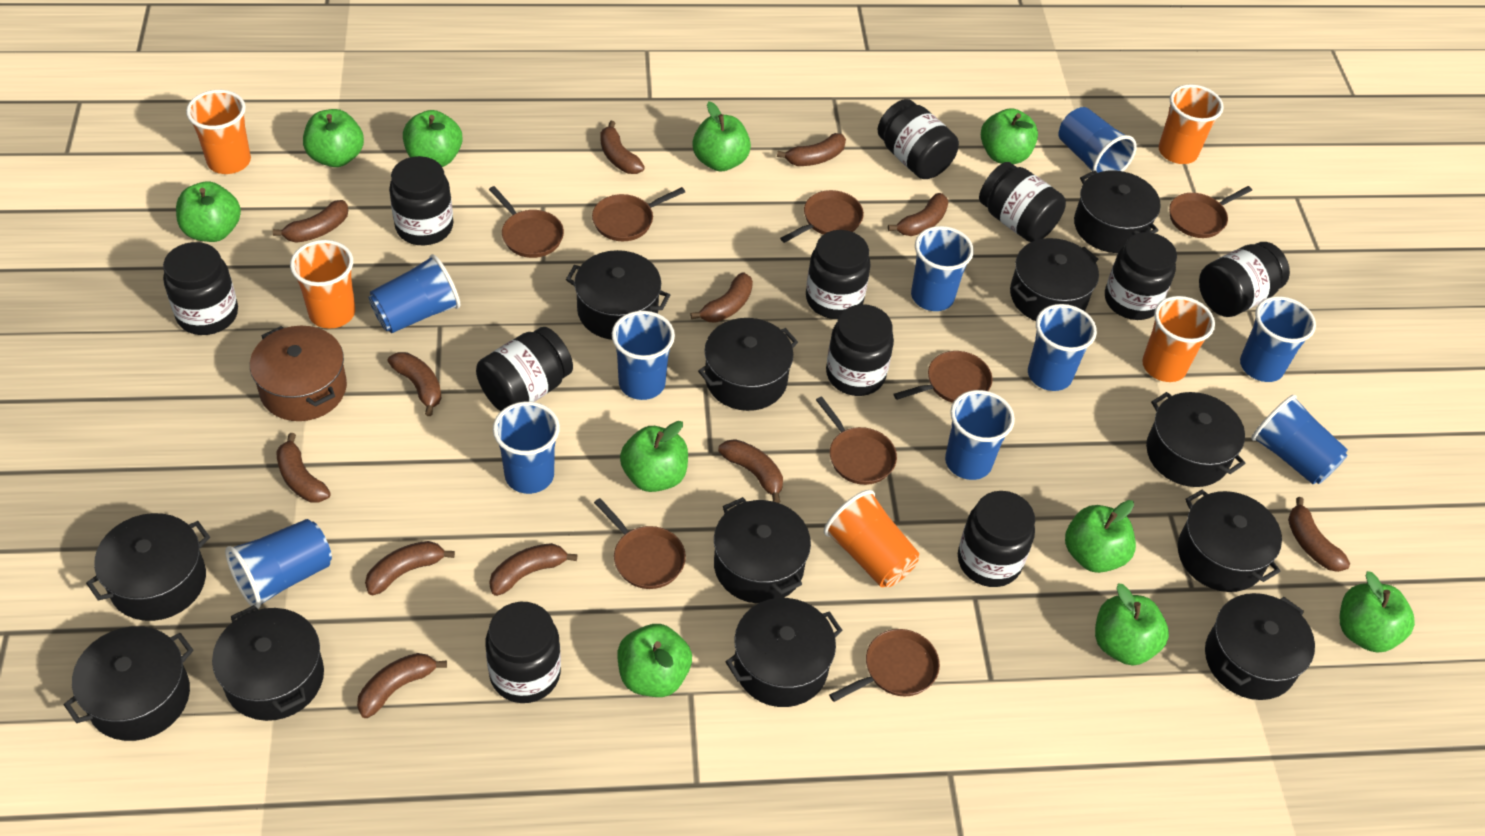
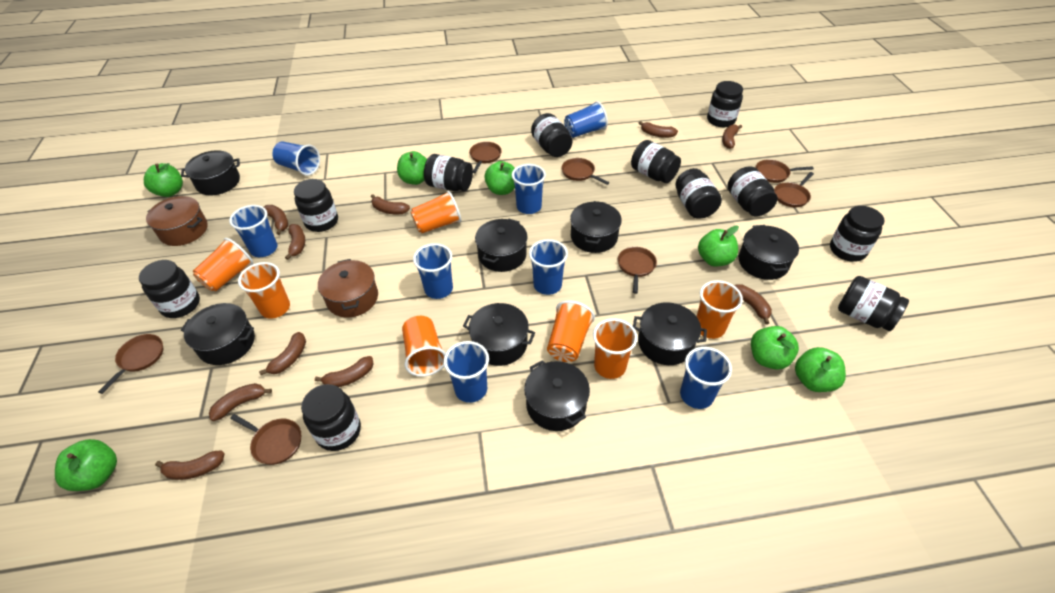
black pot: 12 -> 8
blue cup: 10 -> 8
brown banana: 12 -> 10
brown pan: 8 -> 7
brown pot: 1 -> 2
green apple: 10 -> 7
orange cup: 5 -> 7

